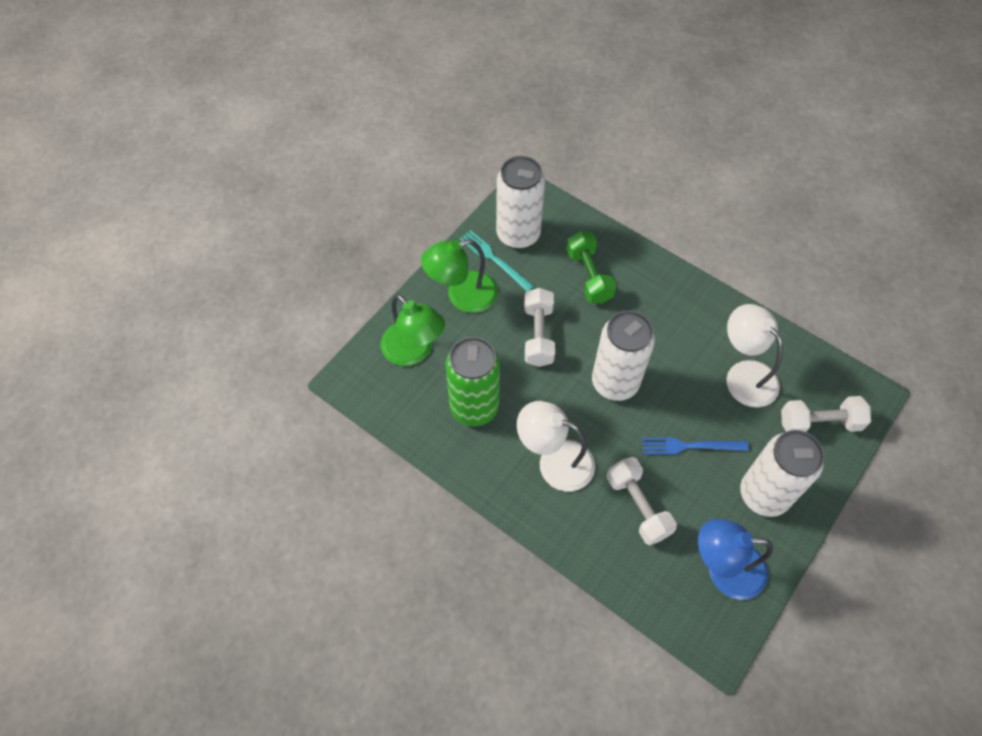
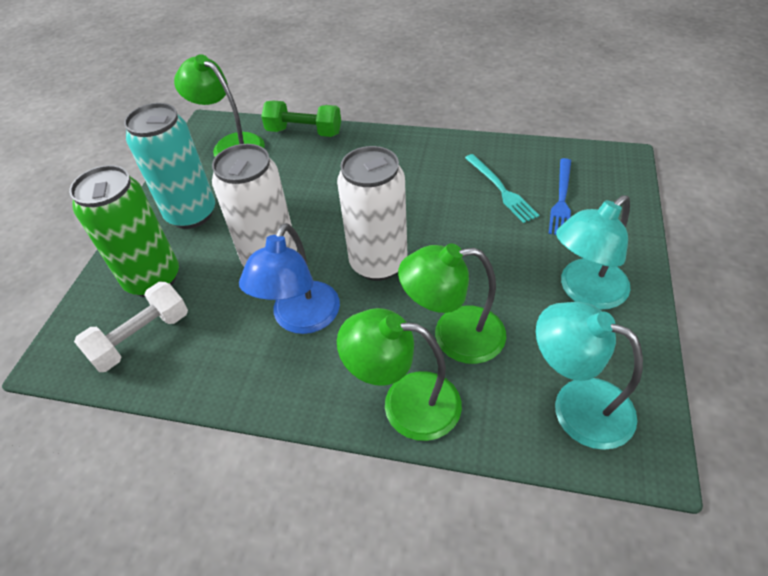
green lamp: 2 -> 3
turquoise can: 0 -> 1
turquoise lamp: 0 -> 2
white can: 3 -> 2
white dumbbell: 3 -> 1
white lamp: 2 -> 0

